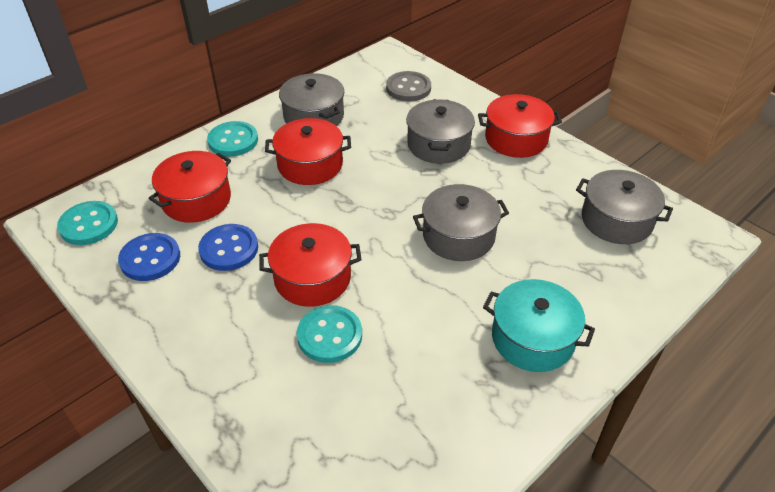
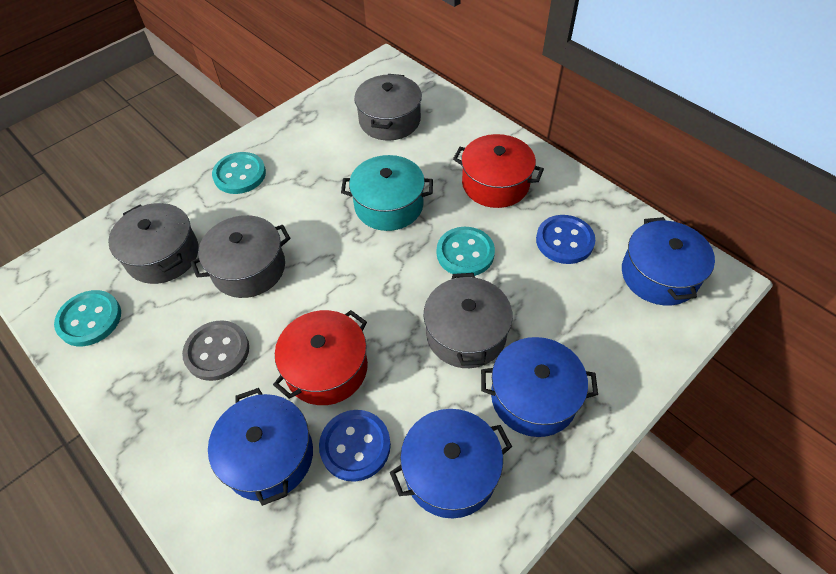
blue pot: 0 -> 4
red pot: 4 -> 2

